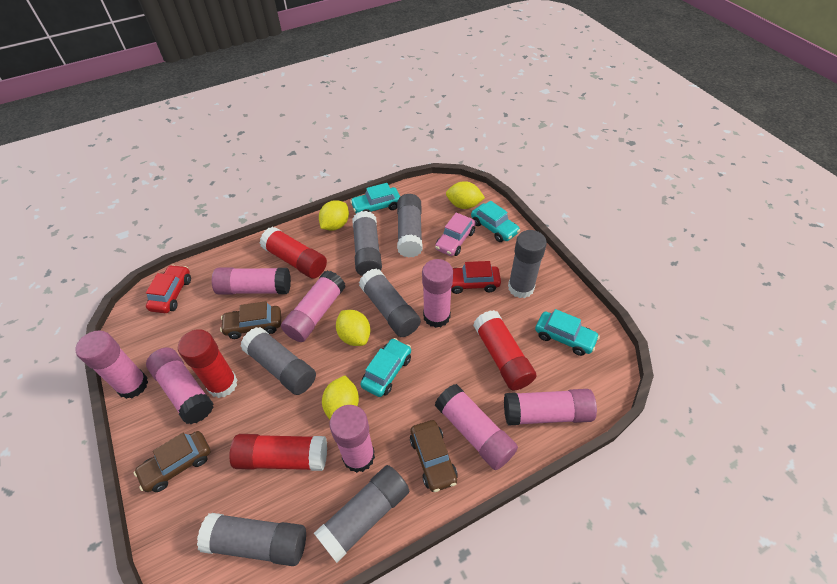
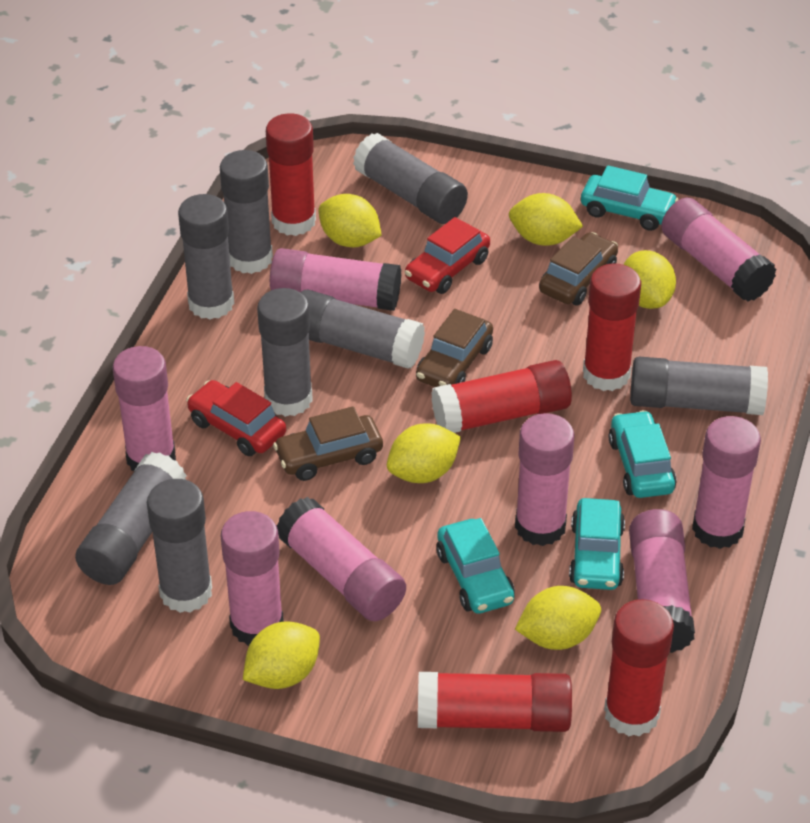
grey glue stick: 7 -> 8
pink car: 1 -> 0
red glue stick: 4 -> 5
yellow lemon: 4 -> 6

